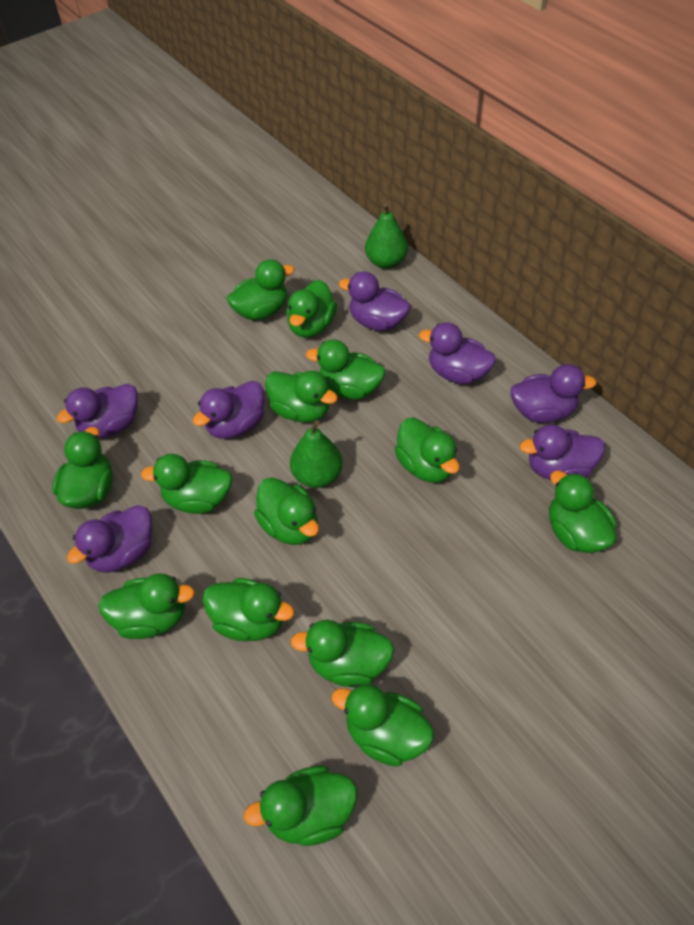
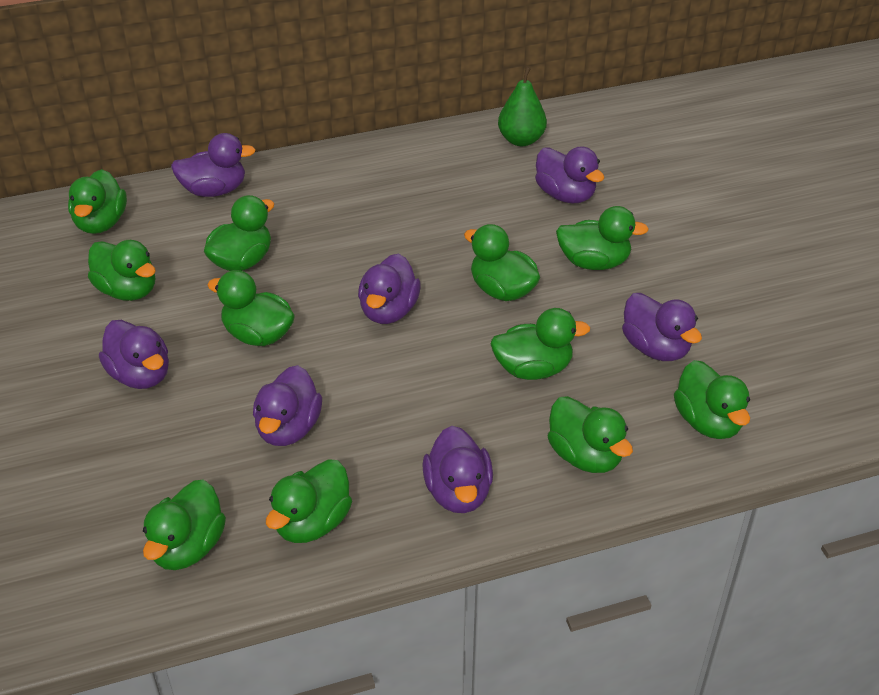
green duck: 14 -> 11
green pear: 2 -> 1

